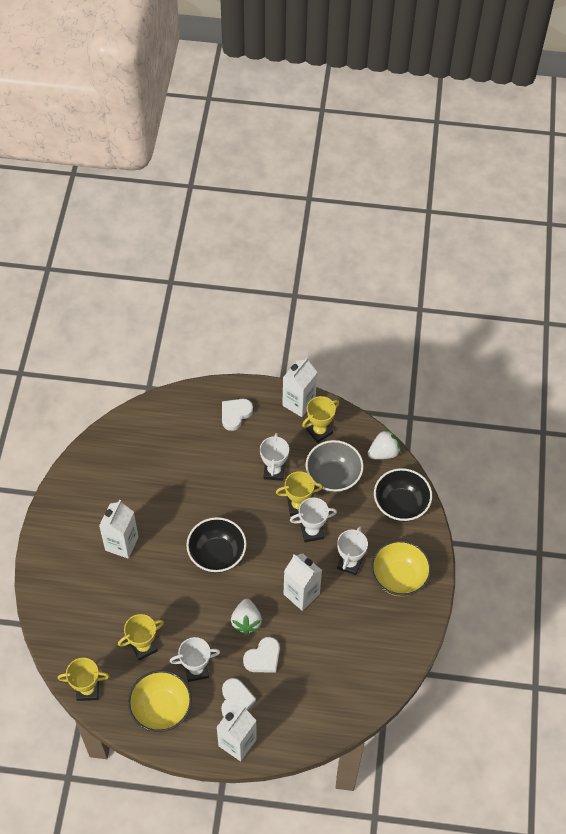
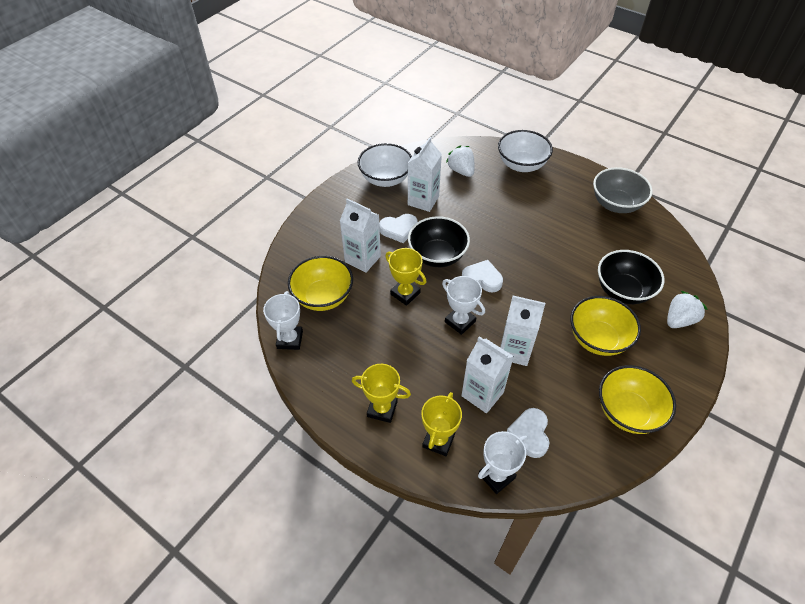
white bowl: 0 -> 2
white trophy: 4 -> 3
yellow bowl: 2 -> 3
yellow trophy: 4 -> 3

